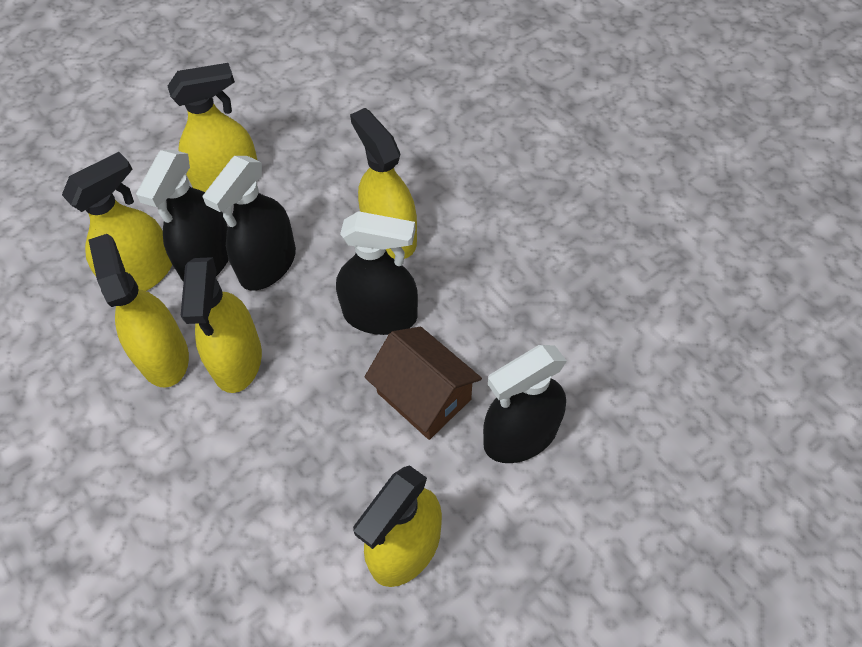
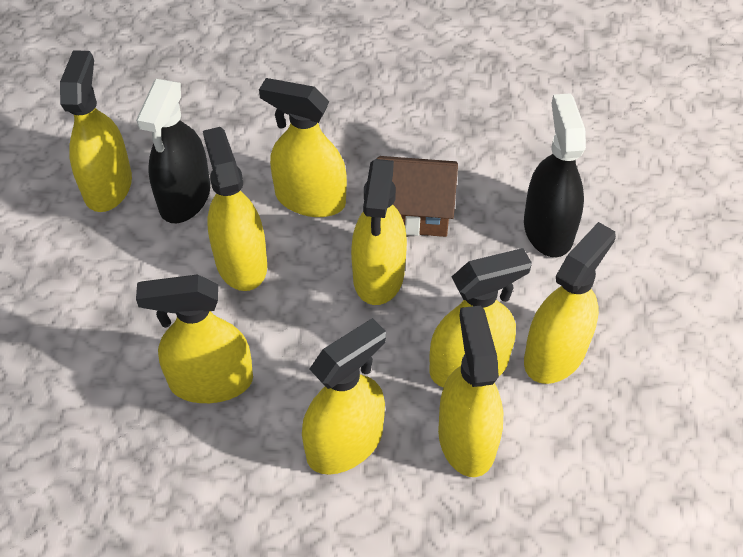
black spray bottle: 4 -> 2
yellow spray bottle: 6 -> 9

